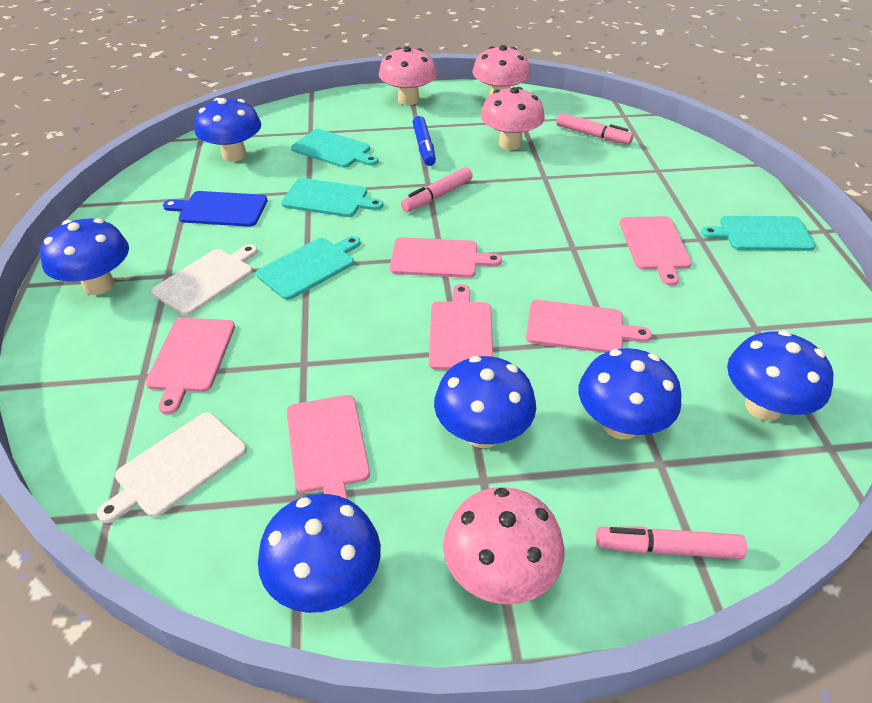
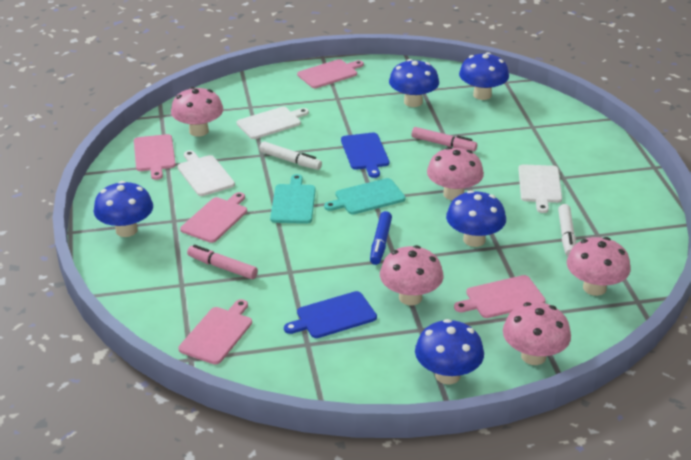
blue cutting board: 1 -> 2
blue mushroom: 6 -> 5
pink cutting board: 6 -> 5
pink marker: 3 -> 2
pink mushroom: 4 -> 5
turquoise cutting board: 4 -> 2
white cutting board: 2 -> 3
white marker: 0 -> 2

